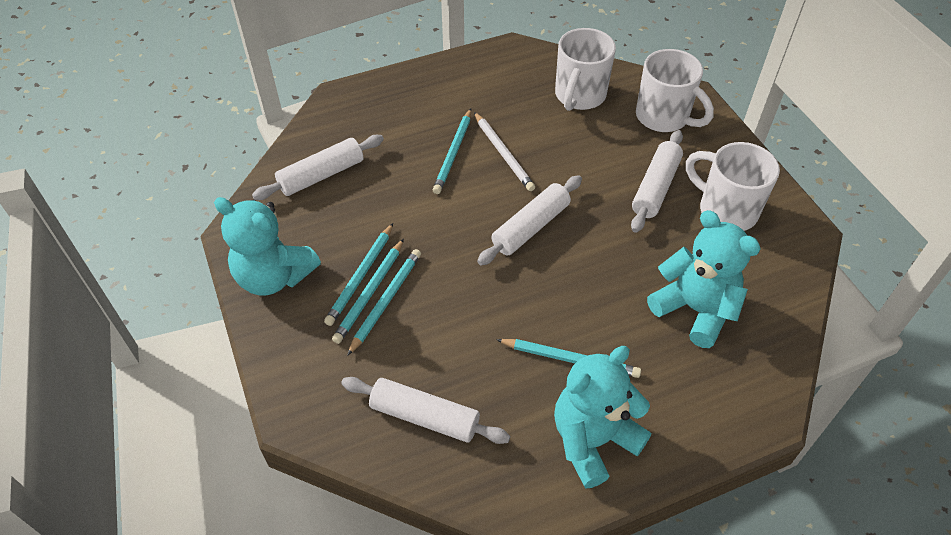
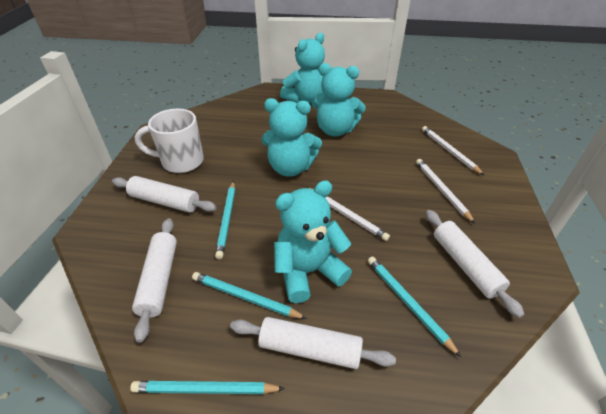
turquoise pencil: 5 -> 4
turquoise teddy bear: 3 -> 4
white mug: 3 -> 1
white pencil: 1 -> 3

